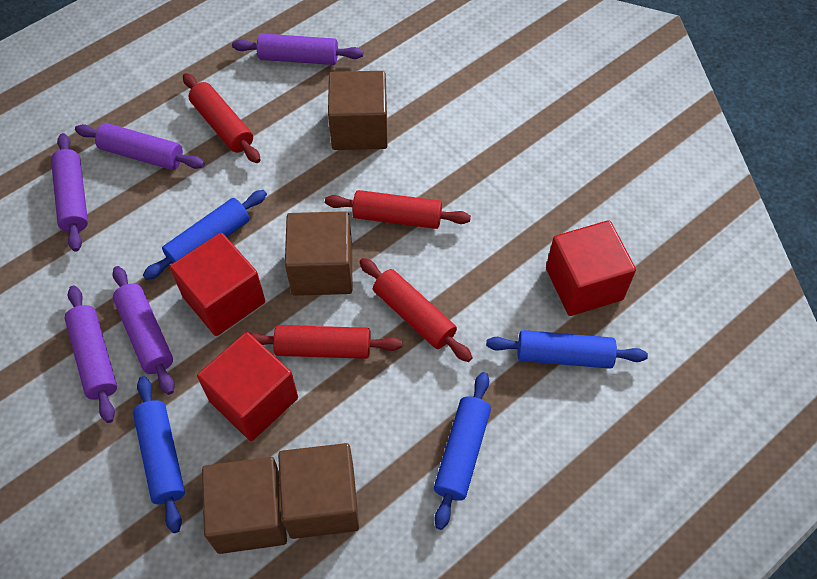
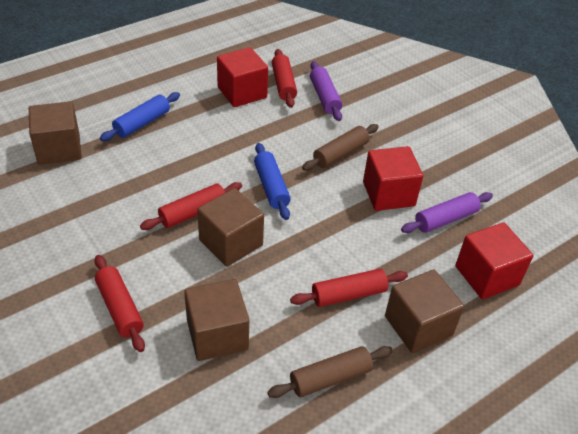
blue rolling pin: 4 -> 2
brown rolling pin: 0 -> 2
purple rolling pin: 5 -> 2

